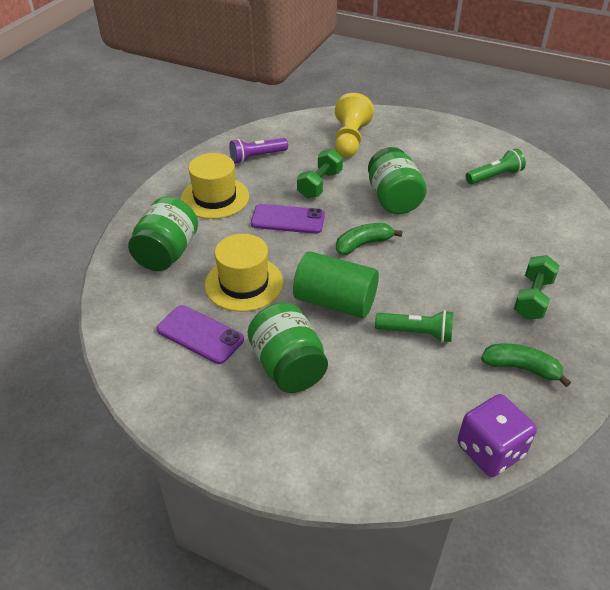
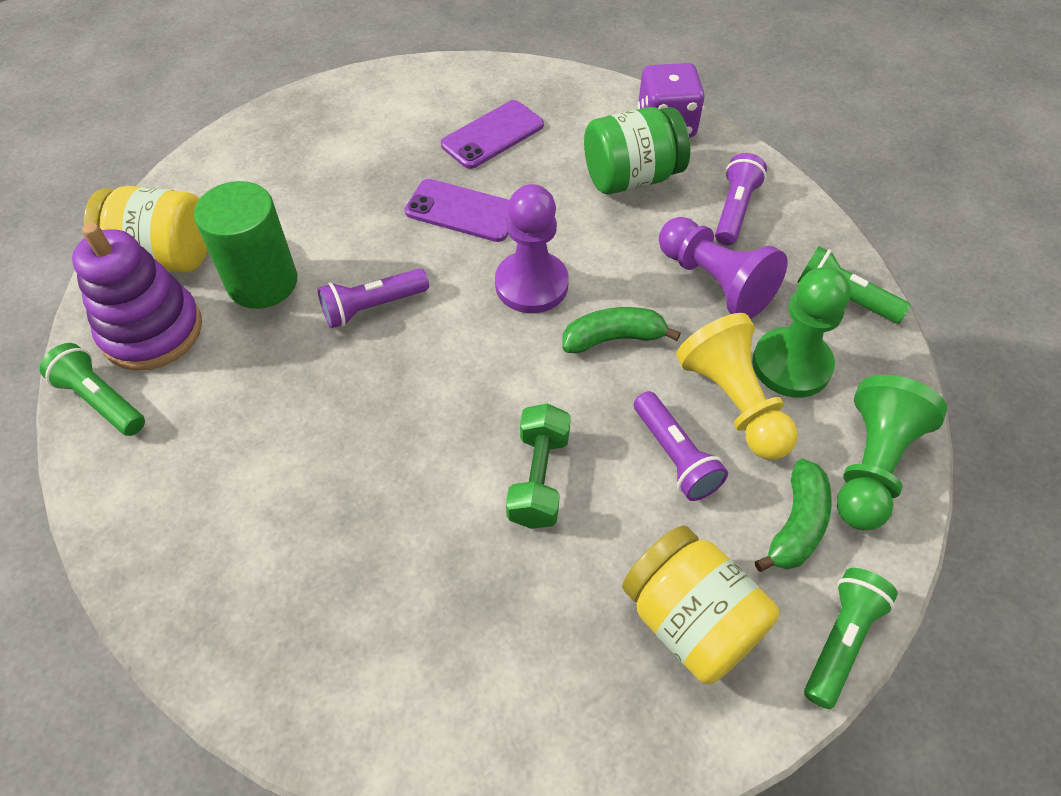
green dumbbell: 2 -> 1
green flashlight: 2 -> 3
green jar: 3 -> 1
green pawn: 0 -> 2
purple flashlight: 1 -> 3
purple pawn: 0 -> 2
purple stacking toy: 0 -> 1
yellow hat: 2 -> 0
yellow jar: 0 -> 2

